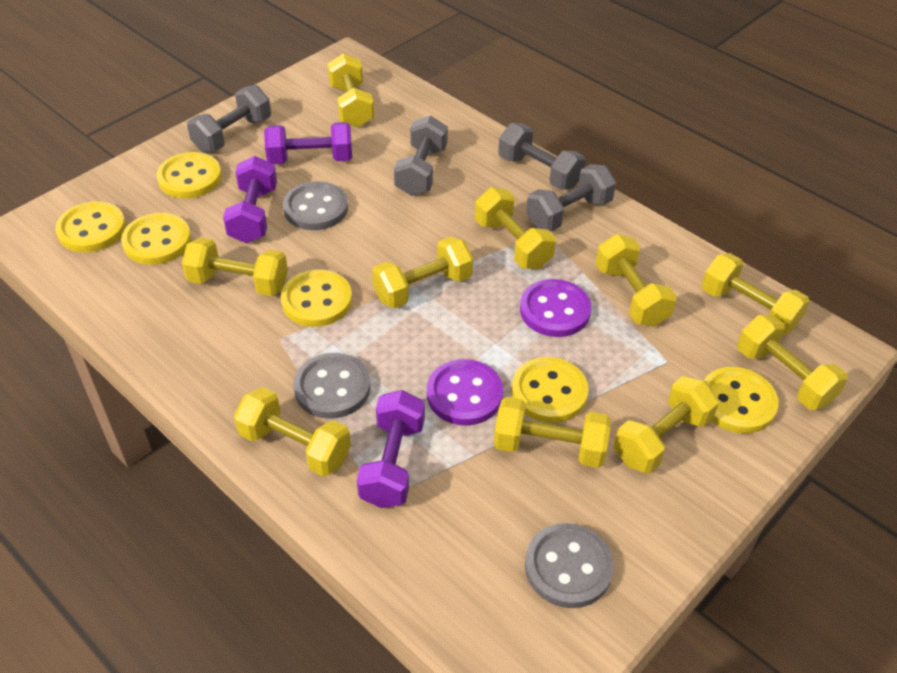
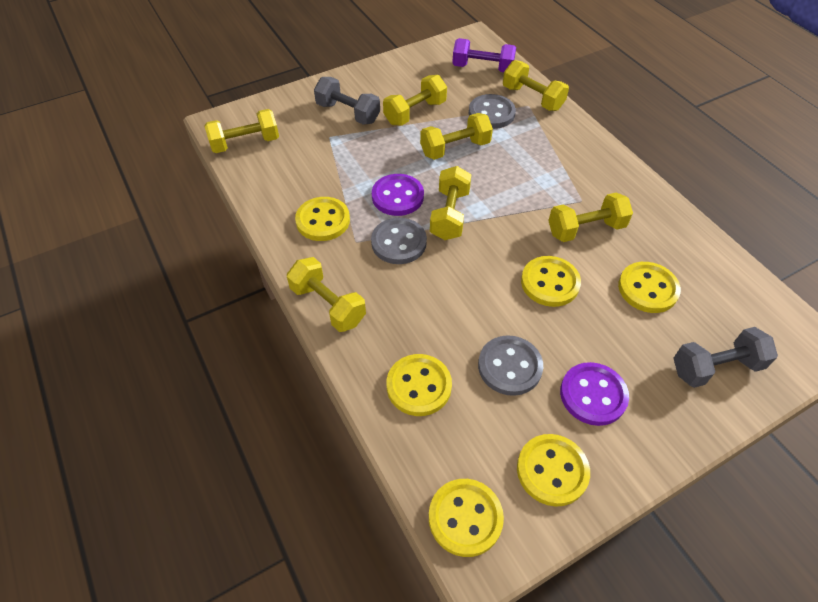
grey dumbbell: 4 -> 2
purple dumbbell: 3 -> 1
yellow dumbbell: 10 -> 7

